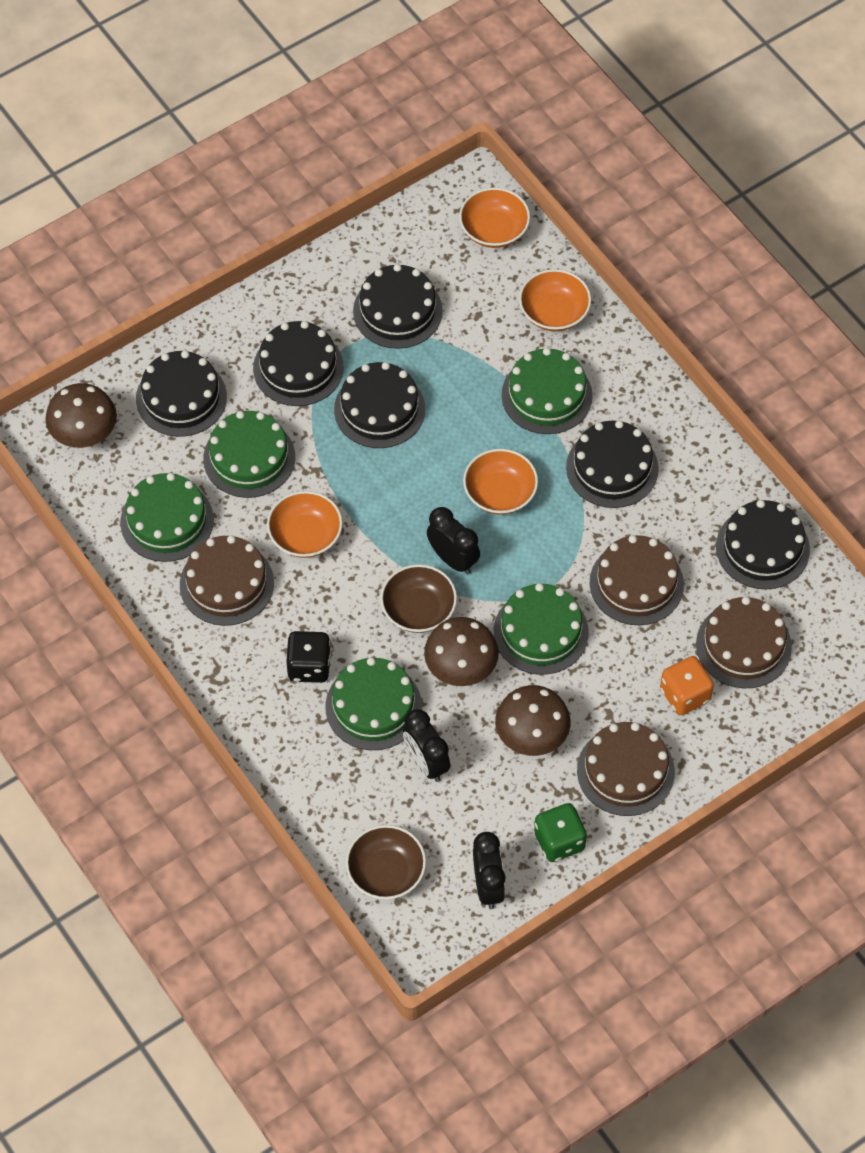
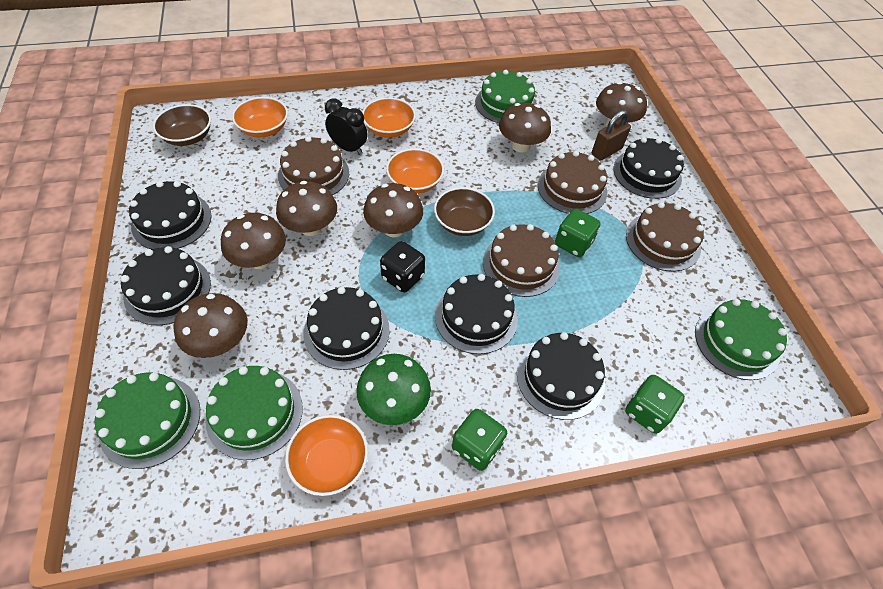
black clock: 3 -> 1
brown mushroom: 3 -> 6
brown padlock: 0 -> 1
green cake: 5 -> 4
green dice: 1 -> 3
green mushroom: 0 -> 1
orange dice: 1 -> 0

